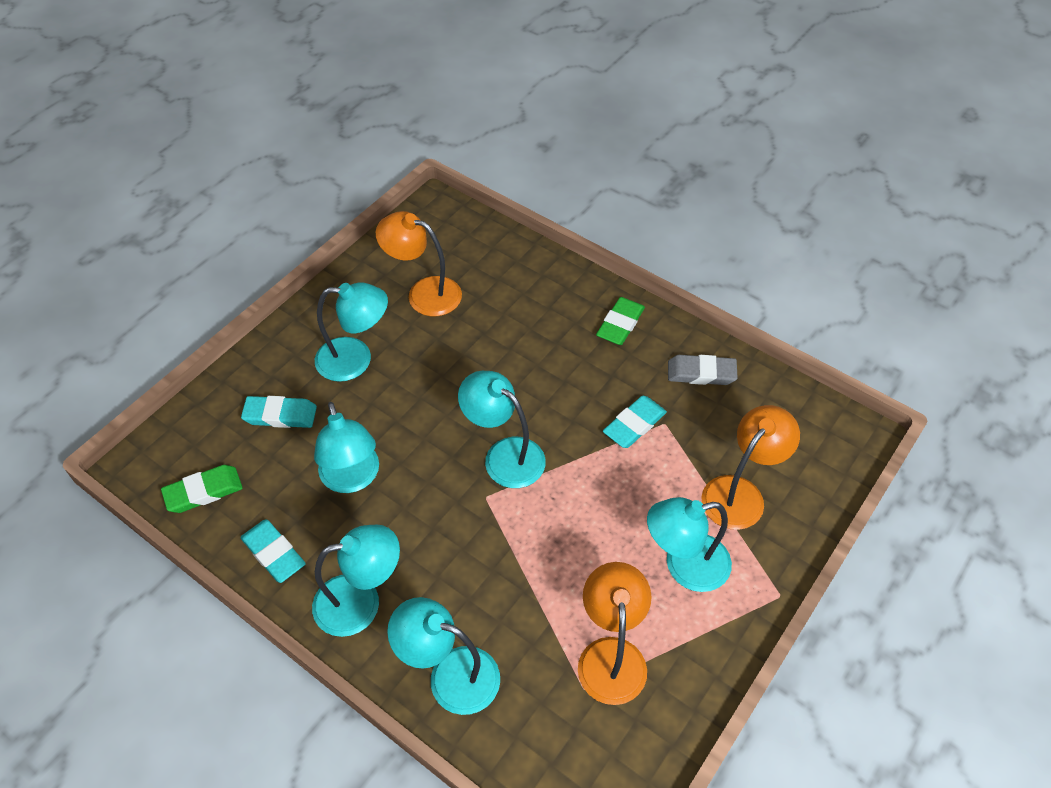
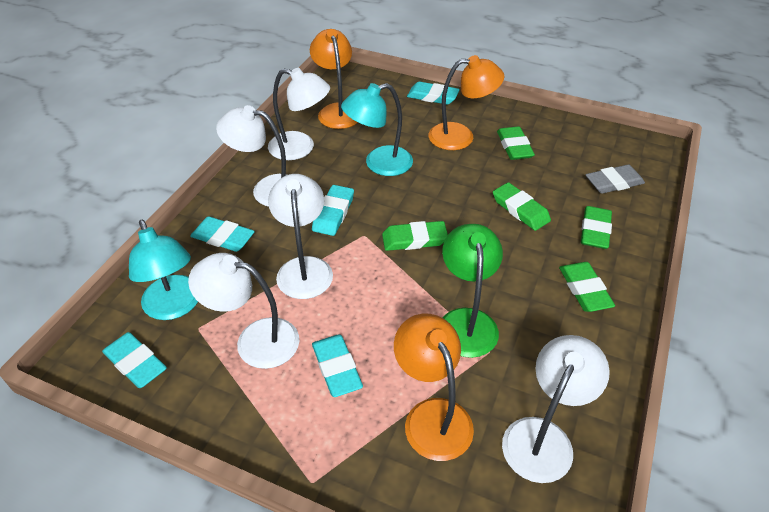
green eraser: 2 -> 5
green lamp: 0 -> 1
turquoise eraser: 3 -> 5
turquoise lamp: 6 -> 2
white lamp: 0 -> 5

